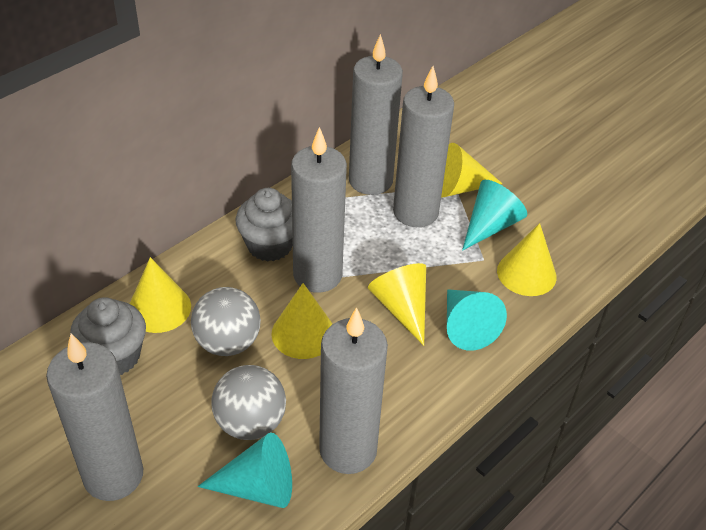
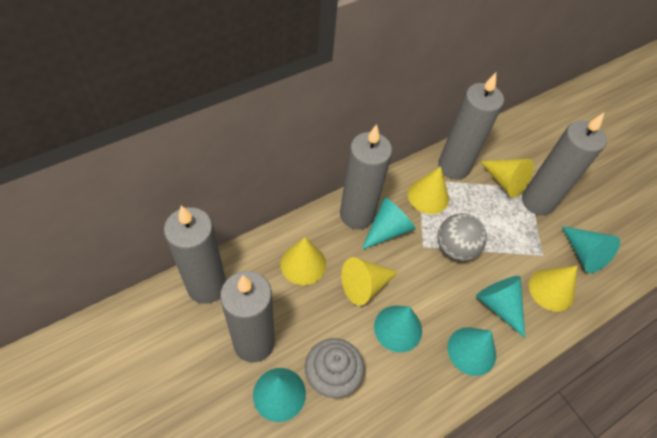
grey ball: 2 -> 1
grey cupcake: 2 -> 1
turquoise cone: 3 -> 6

